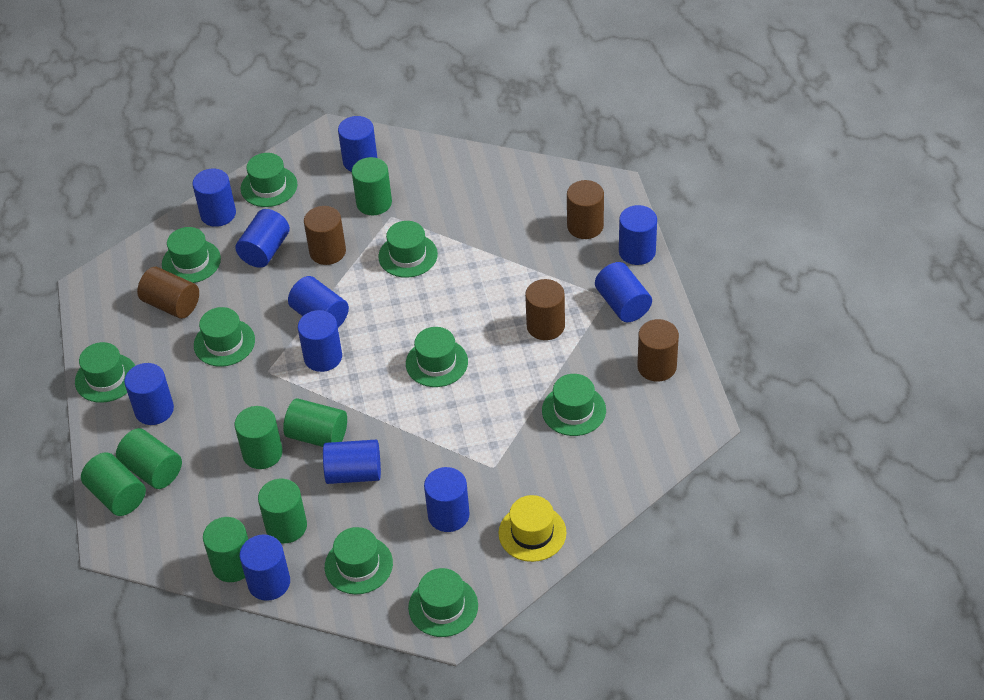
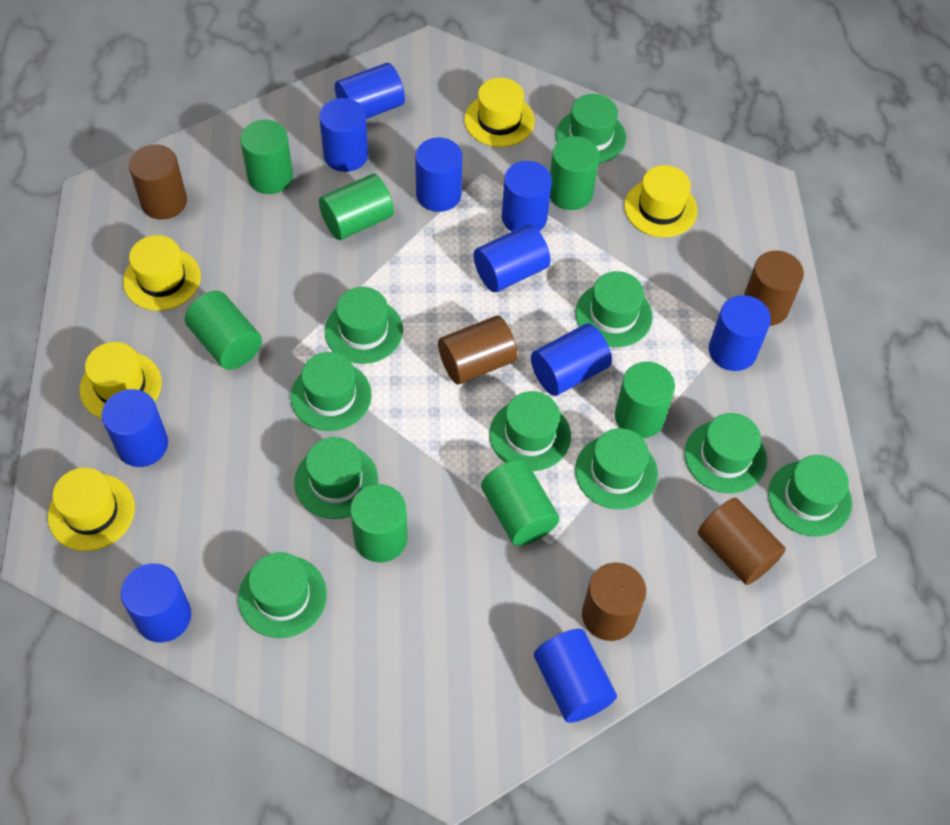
blue cylinder: 11 -> 10
green hat: 9 -> 10
yellow hat: 1 -> 5

